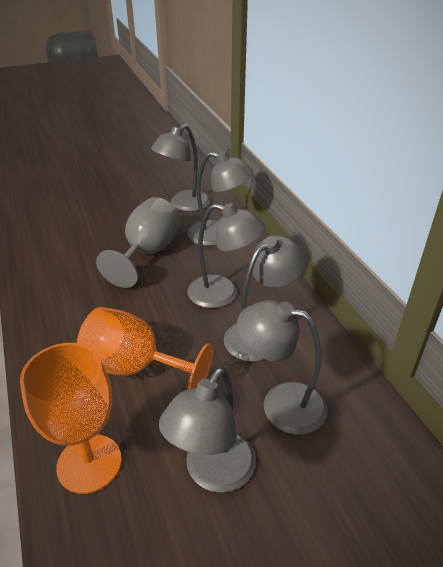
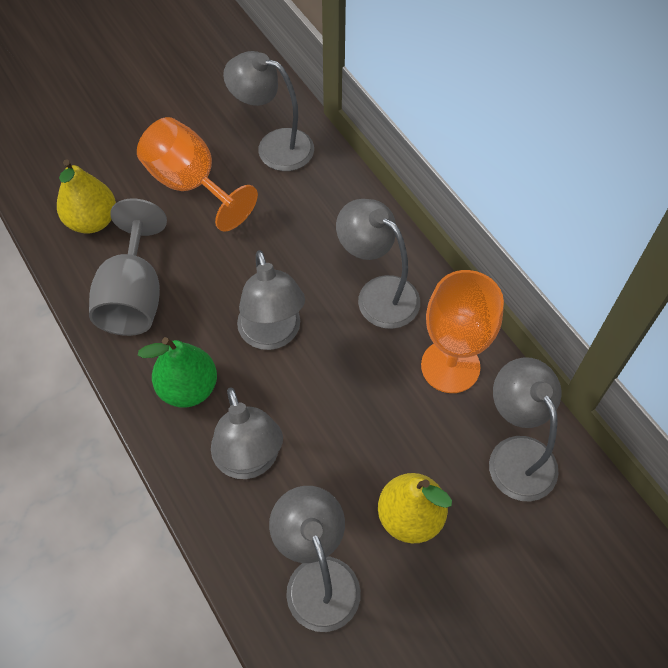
green pear: 0 -> 1
yellow pear: 0 -> 2

